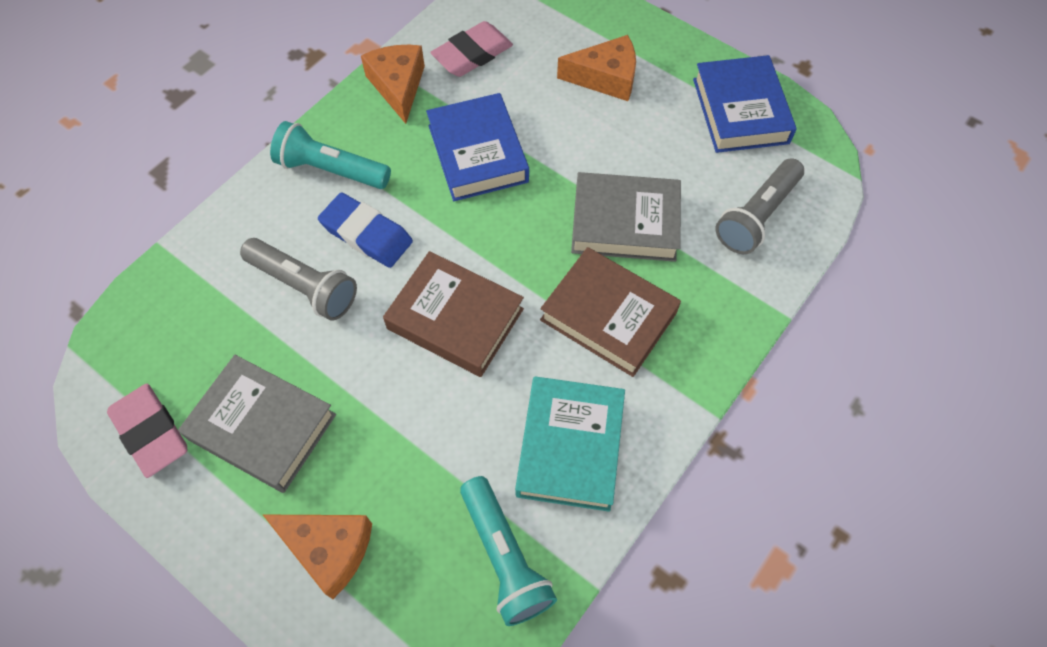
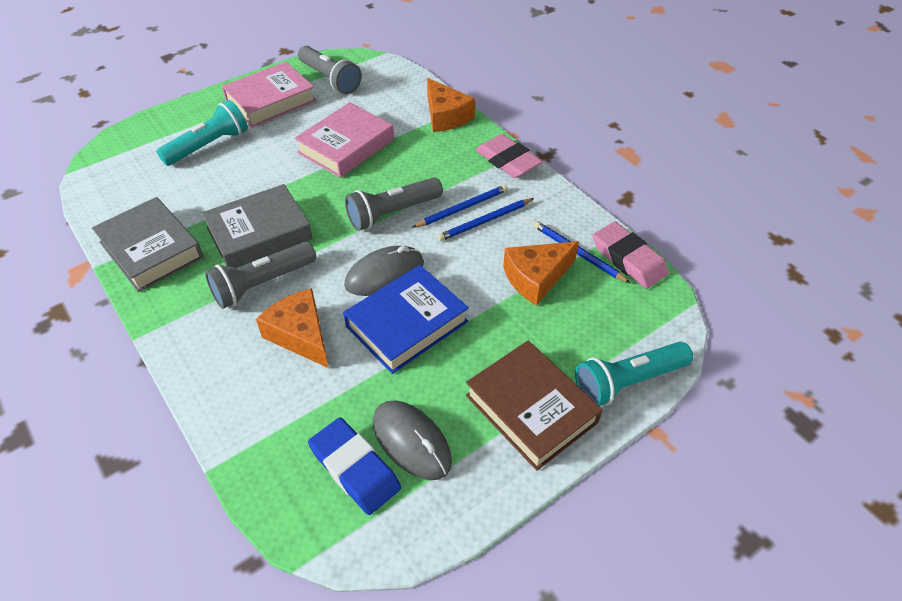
blue book: 2 -> 1
blue pencil: 0 -> 3
brown book: 2 -> 1
grey flashlight: 2 -> 3
grey mouse: 0 -> 2
pink book: 0 -> 2
turquoise book: 1 -> 0

